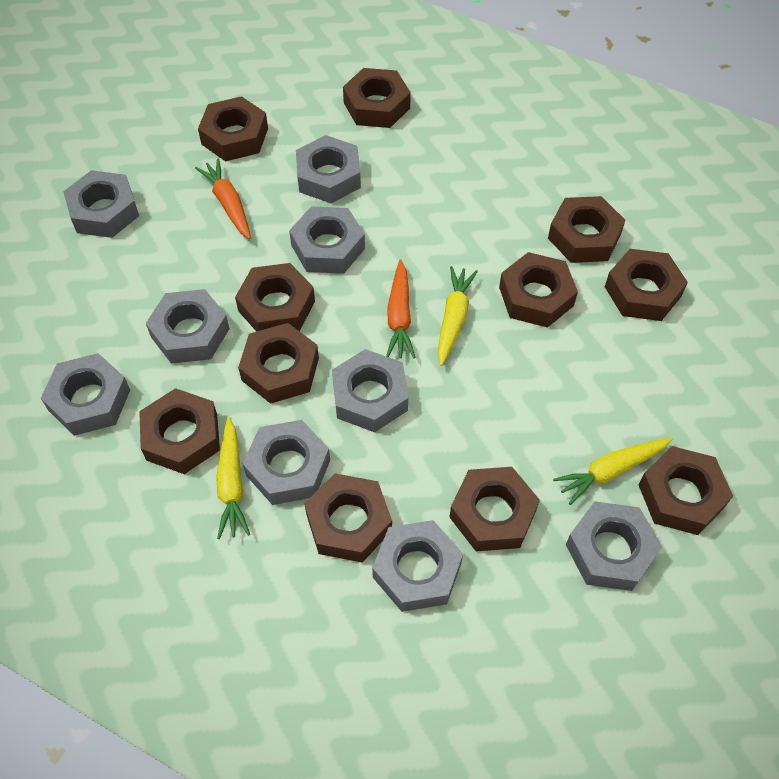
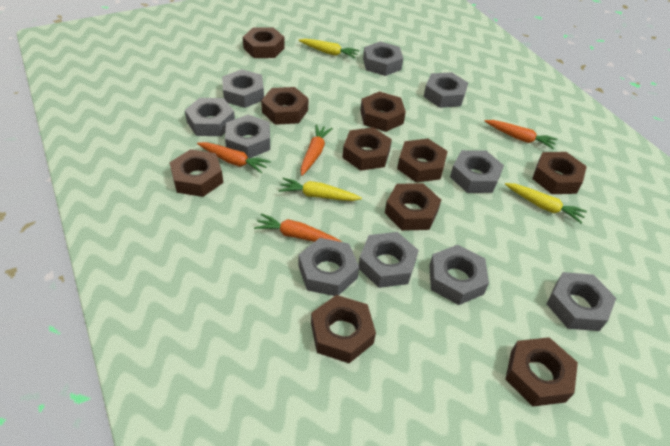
brown nut: 11 -> 10
grey nut: 9 -> 10
orange carrot: 2 -> 4

